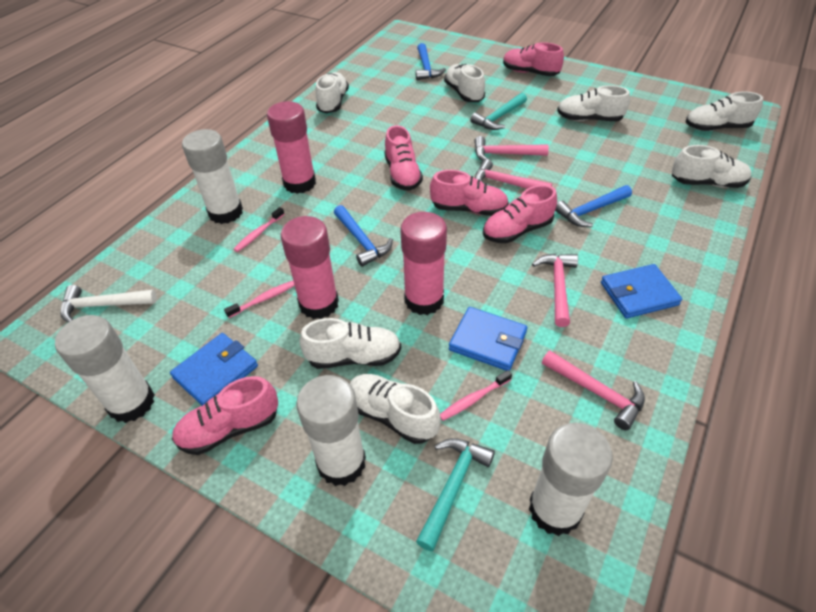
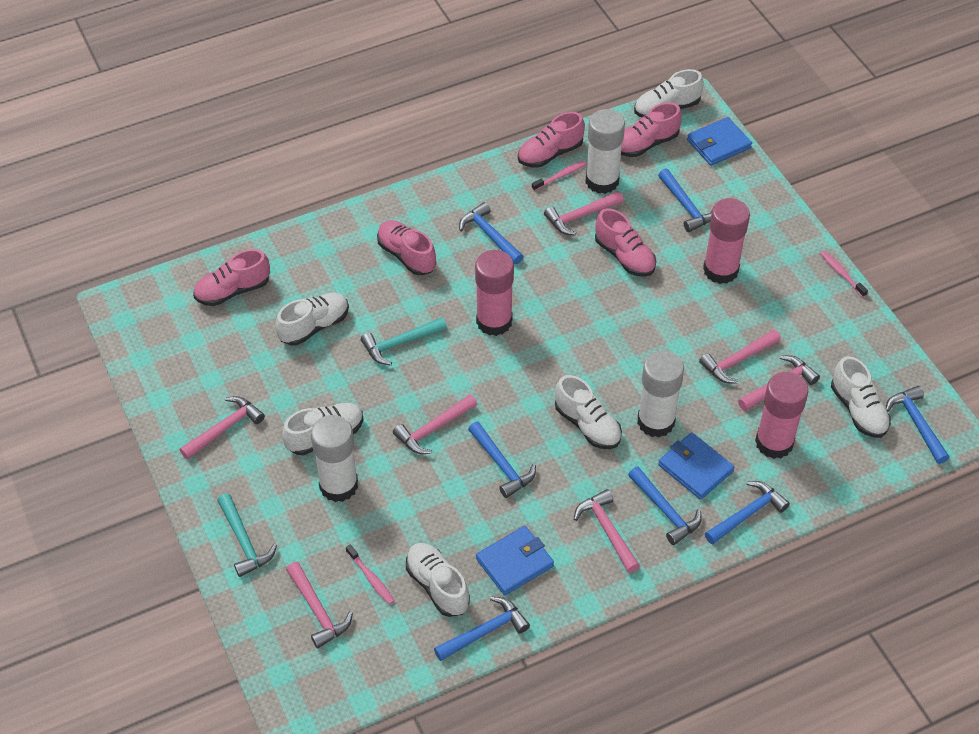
blue hammer: 3 -> 7
pink hammer: 4 -> 7
white glue stick: 4 -> 3
white hammer: 1 -> 0
white shoe: 7 -> 6

